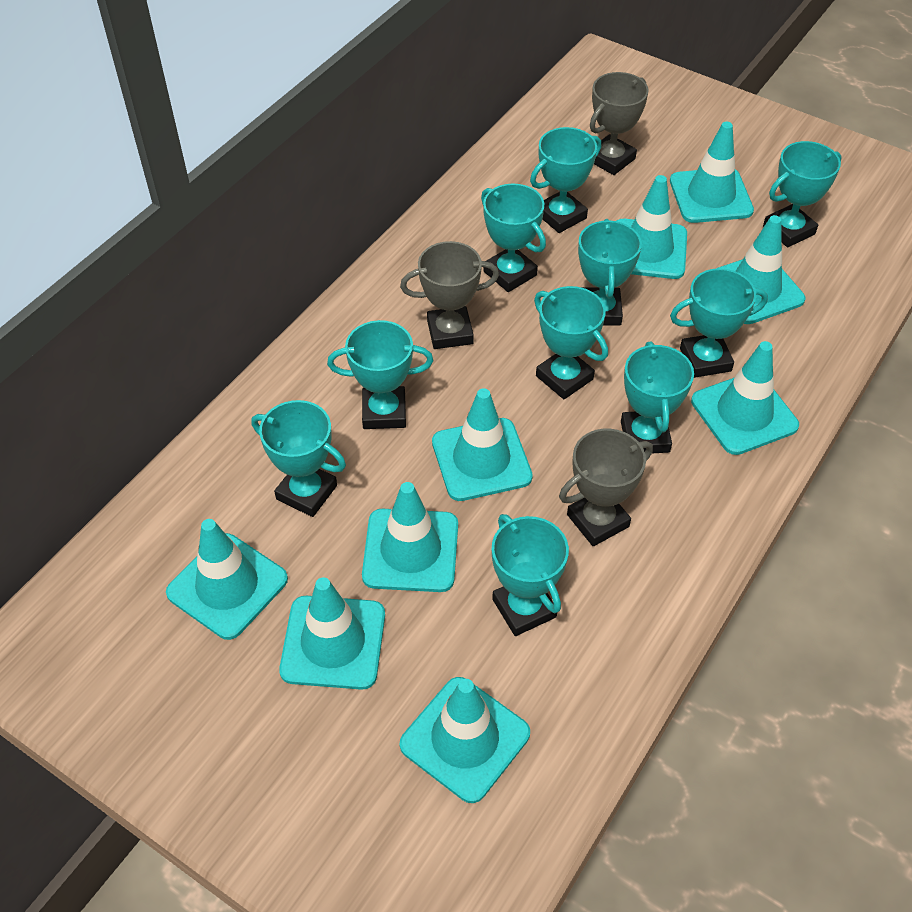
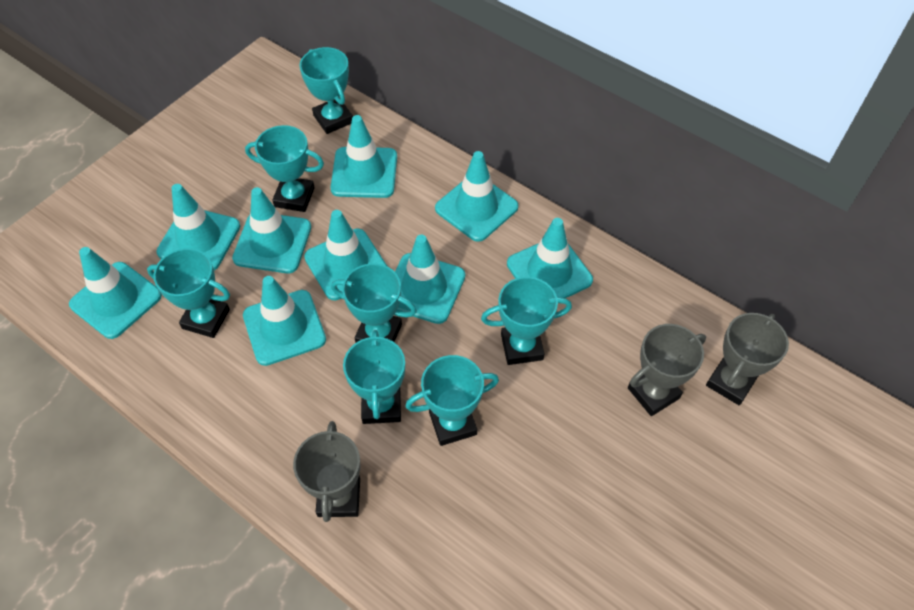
turquoise trophy: 10 -> 7

